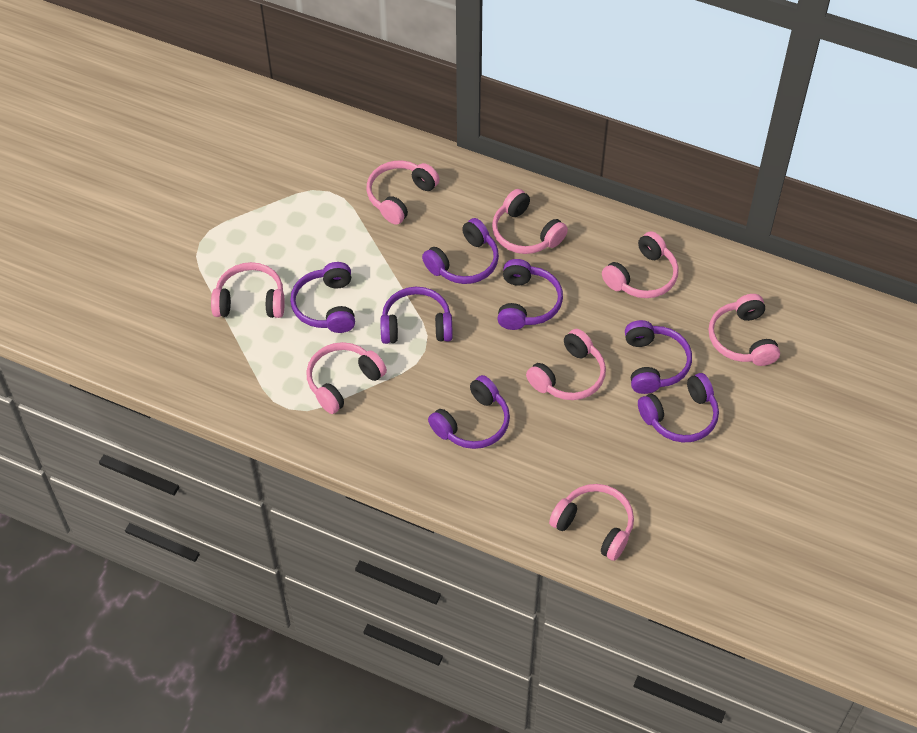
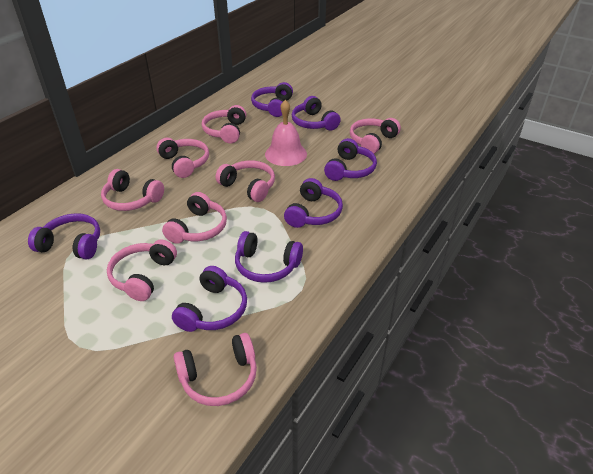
pink bell: 0 -> 1

